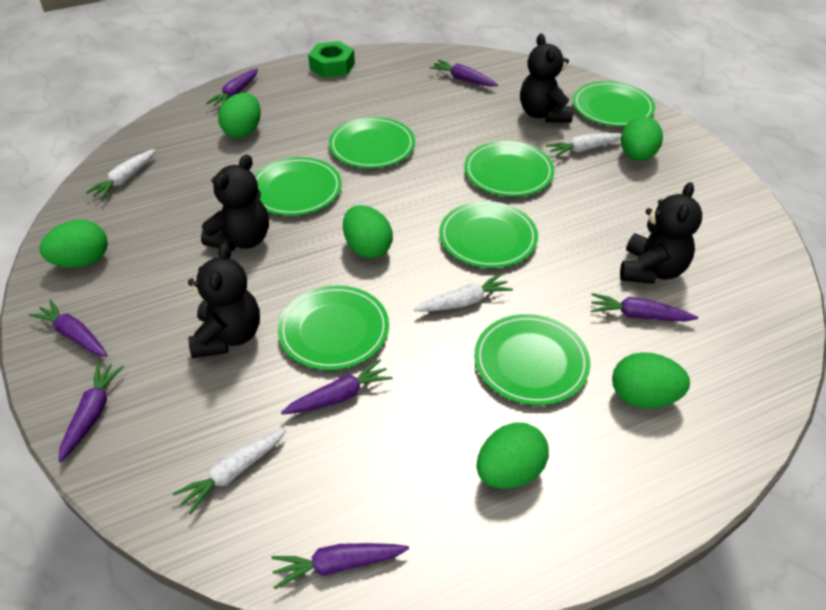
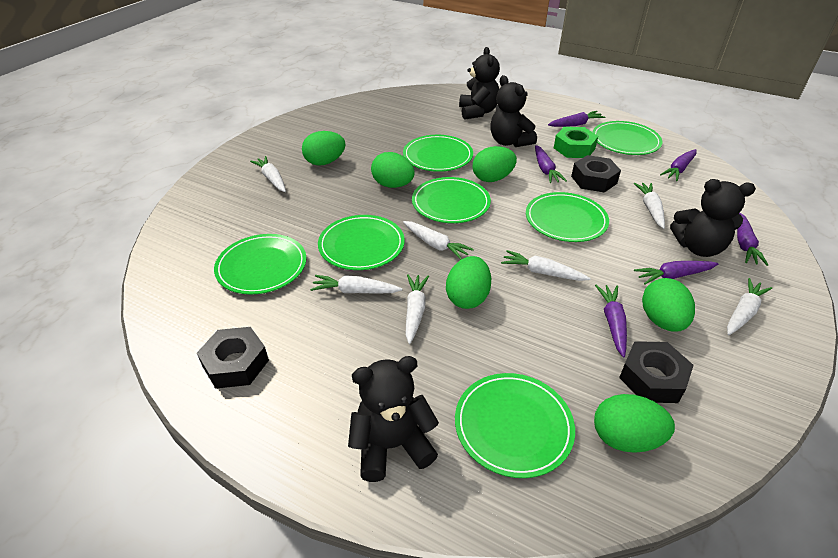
black nut: 0 -> 3
purple carrot: 7 -> 6
white carrot: 4 -> 7

